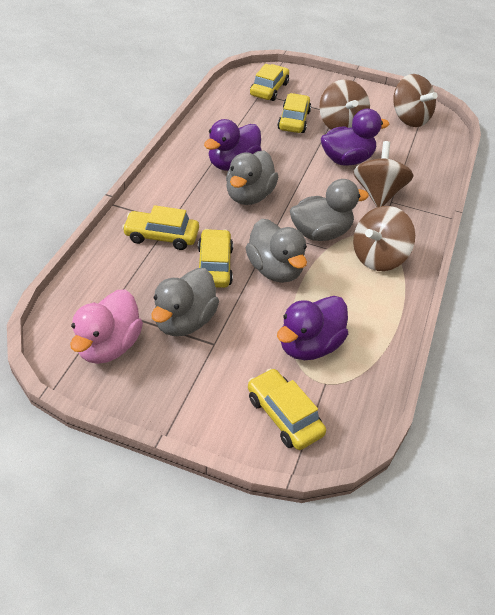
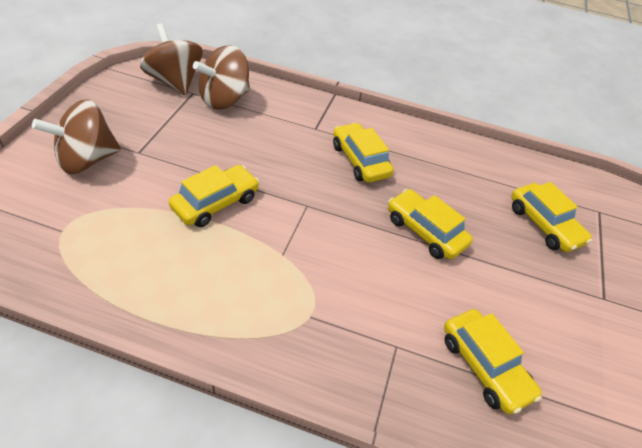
brown spinning top: 4 -> 3
grey duck: 4 -> 0
pink duck: 1 -> 0
purple duck: 3 -> 0

